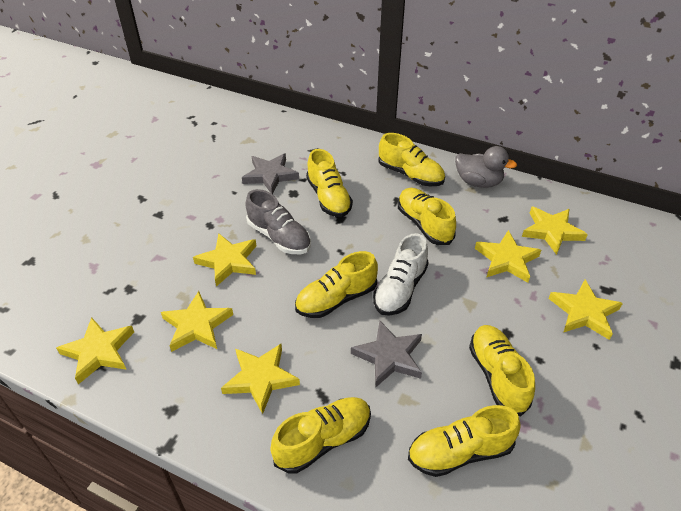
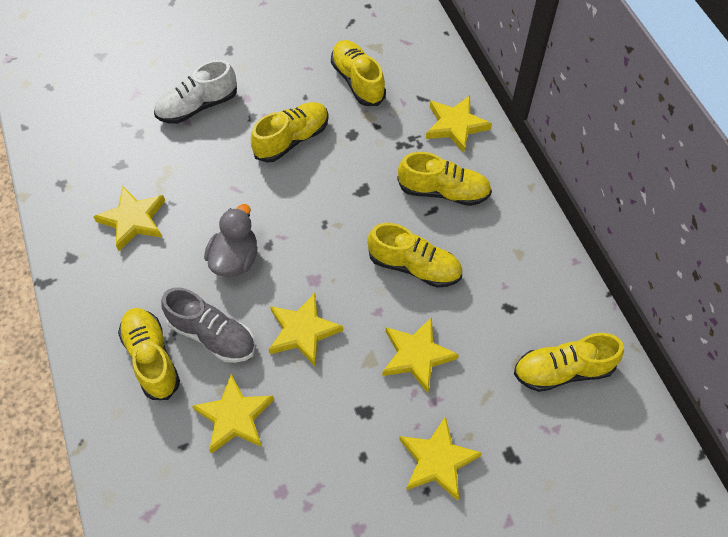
grey star: 2 -> 0
yellow shoe: 7 -> 6
yellow star: 7 -> 6

